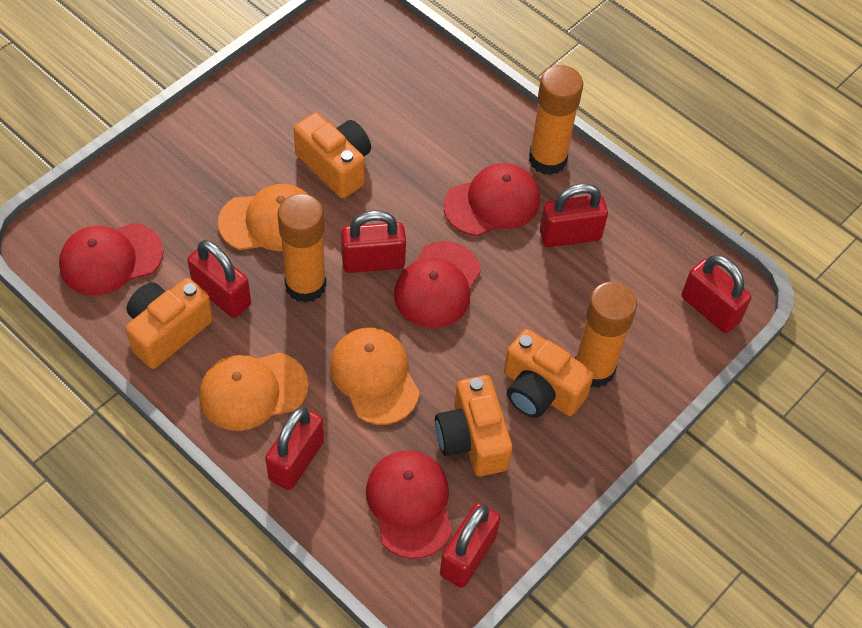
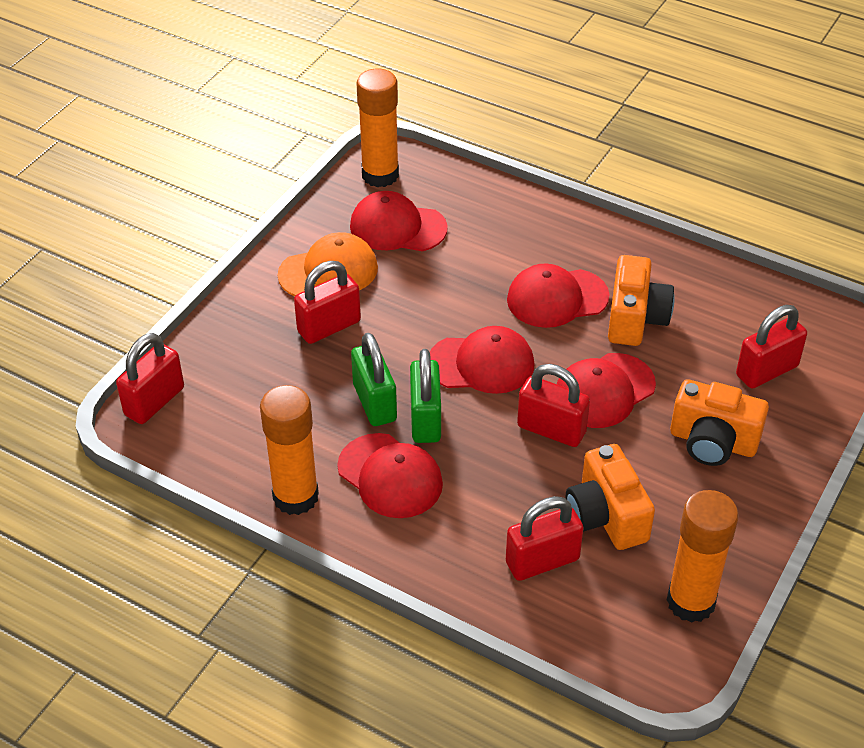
green padlock: 0 -> 2
orange camera: 4 -> 3
orange cap: 3 -> 1
red cap: 4 -> 5
red padlock: 6 -> 5

